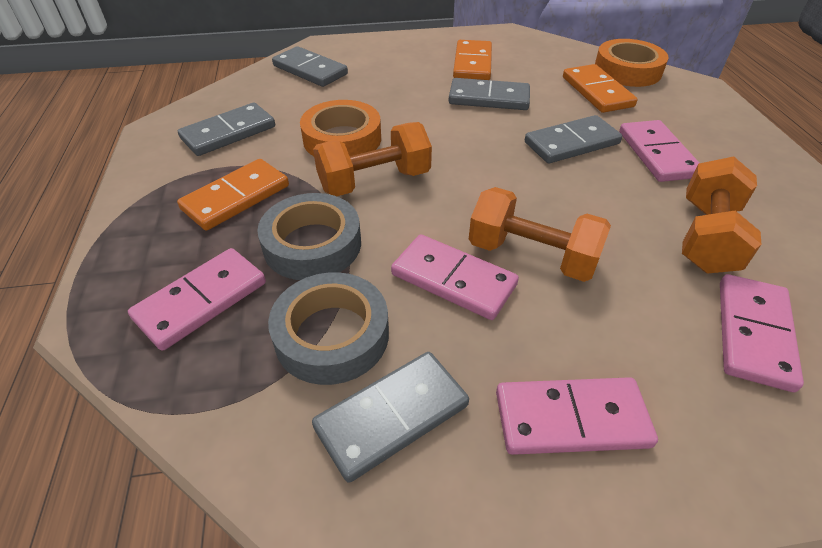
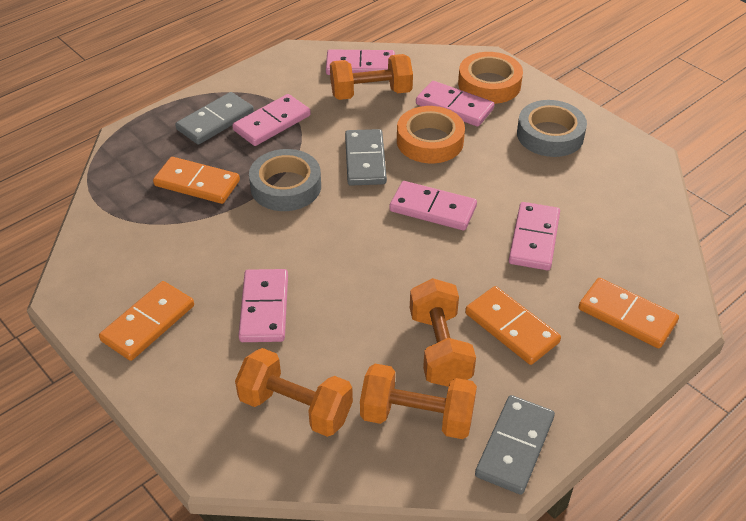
grey domino: 5 -> 3
orange domino: 3 -> 4
orange dumbbell: 3 -> 4
pink domino: 5 -> 6

